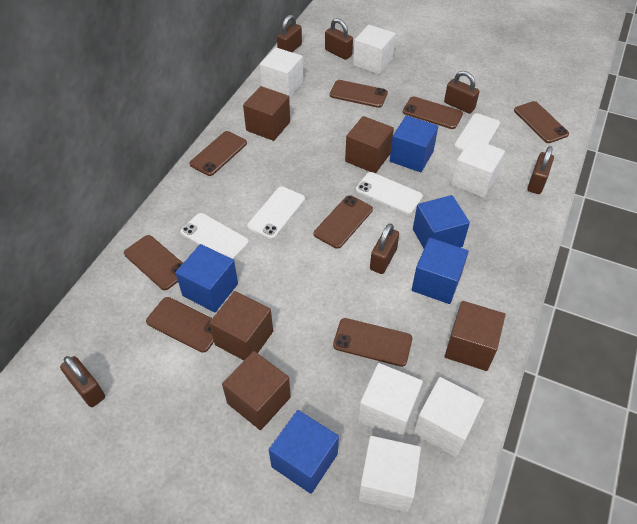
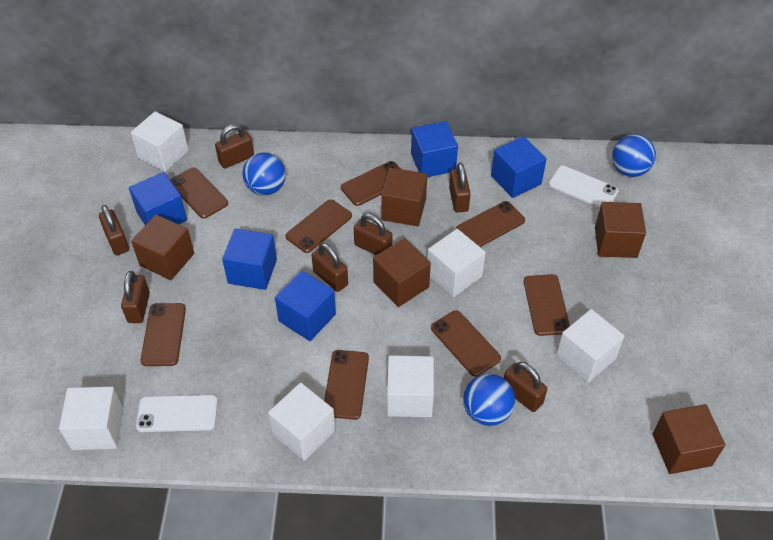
blue ball: 0 -> 3
brown padlock: 6 -> 7
white phone: 4 -> 2

